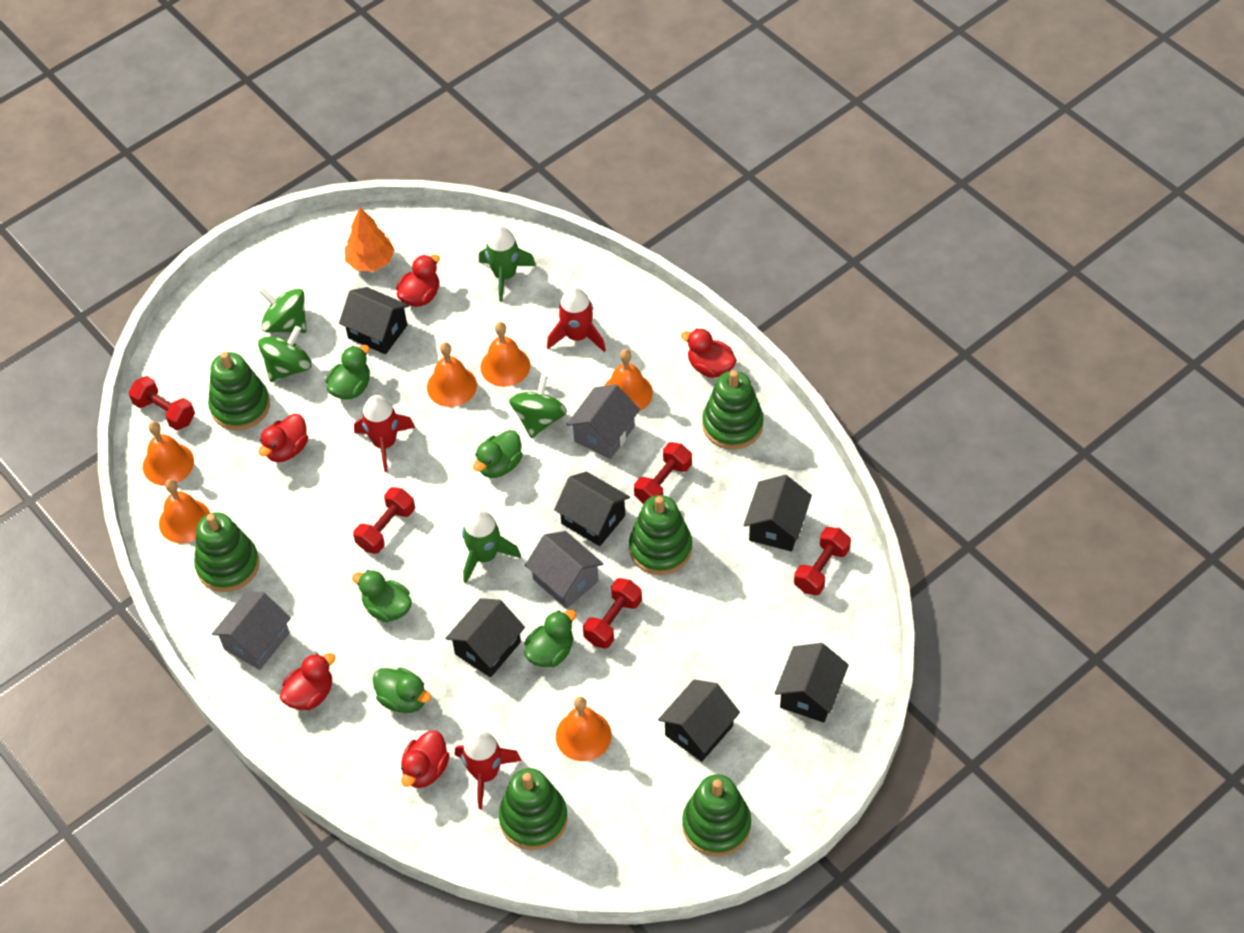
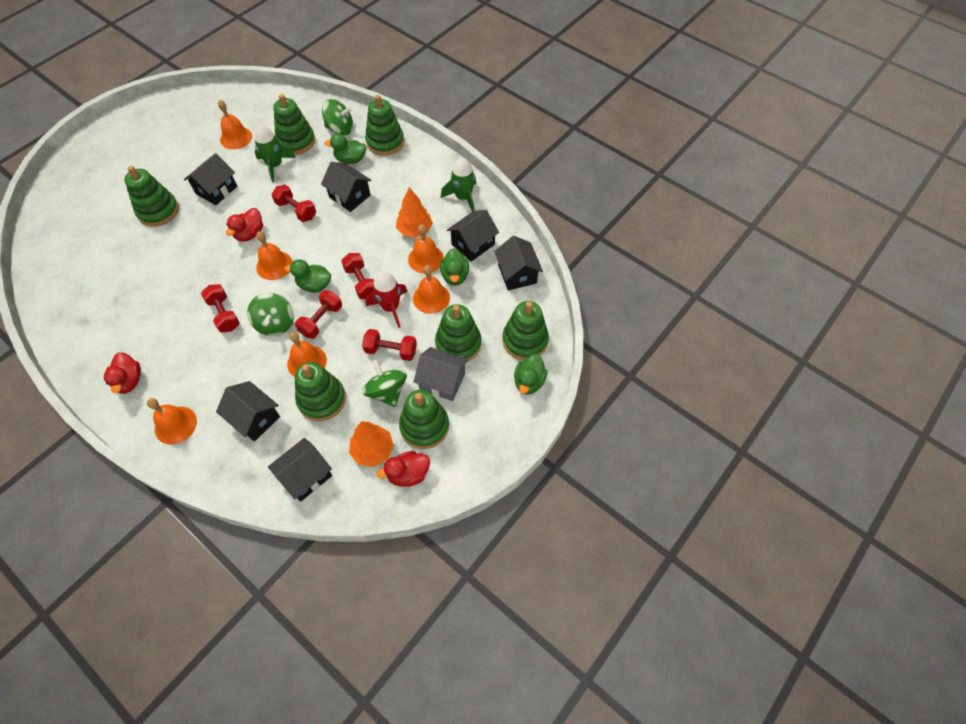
green duck: 5 -> 4
green stacking toy: 6 -> 7
grey house: 3 -> 1
orange tree: 1 -> 2
red duck: 5 -> 3
red rocket: 3 -> 1

